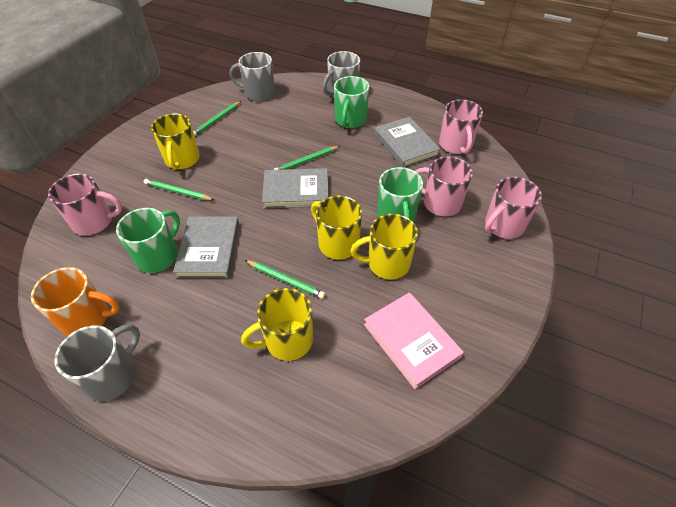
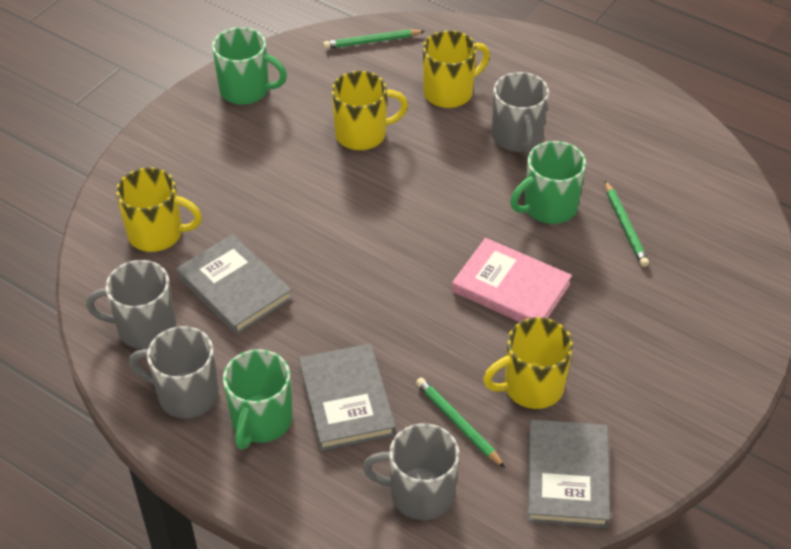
green pencil: 4 -> 3
grey mug: 3 -> 4
orange mug: 1 -> 0
pink mug: 4 -> 0

